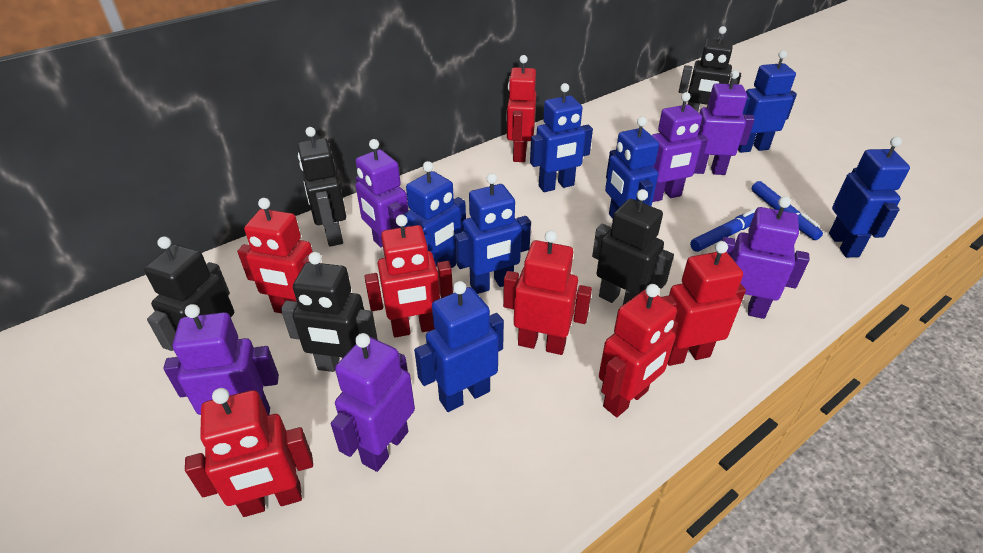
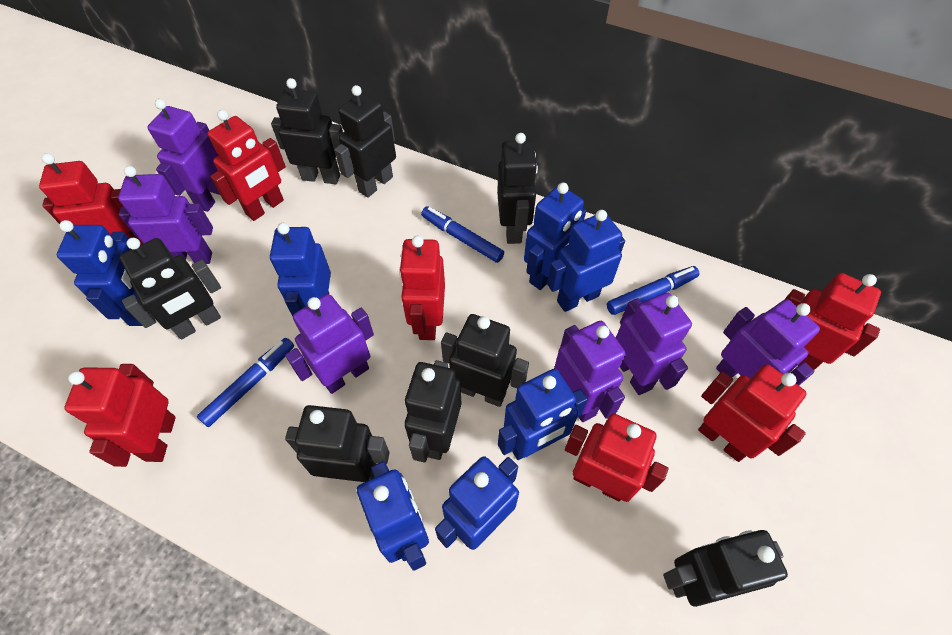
black robot: 5 -> 8
blue marker: 2 -> 3

